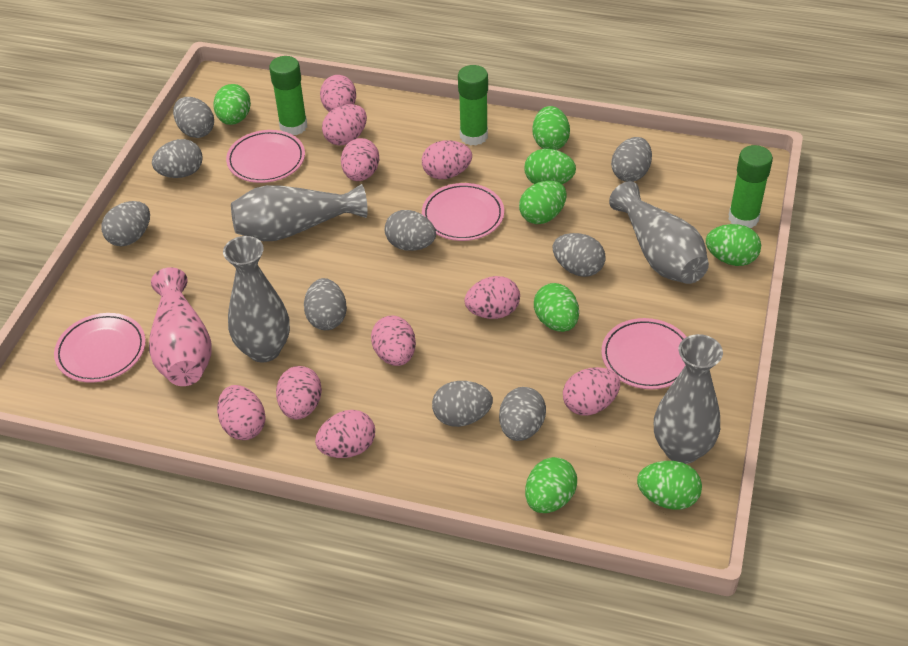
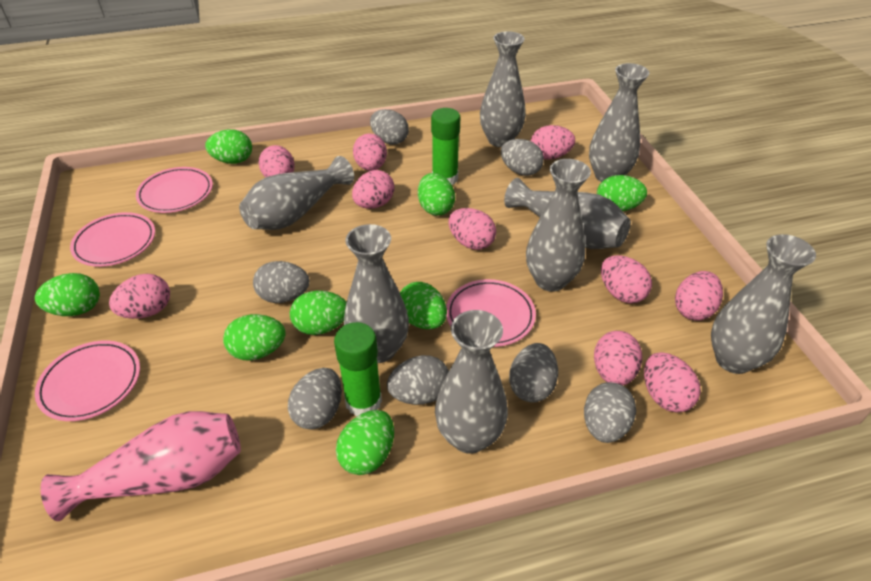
green glue stick: 3 -> 2
grey egg: 9 -> 7
grey vase: 4 -> 8

